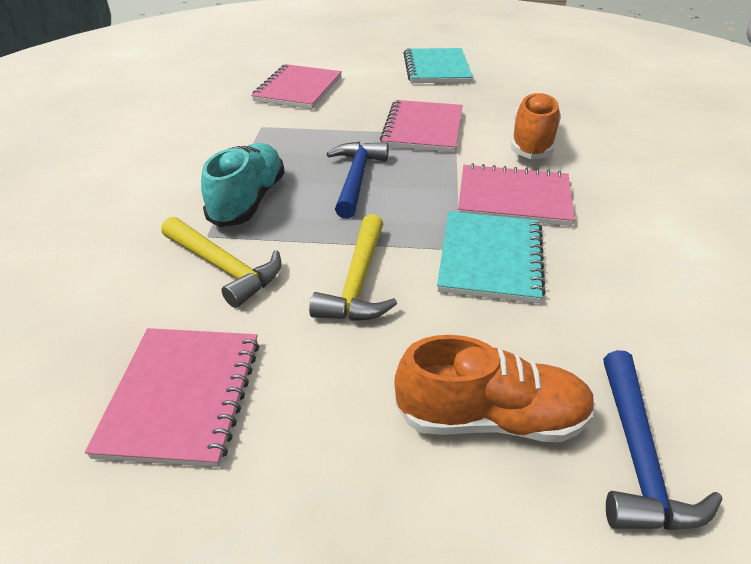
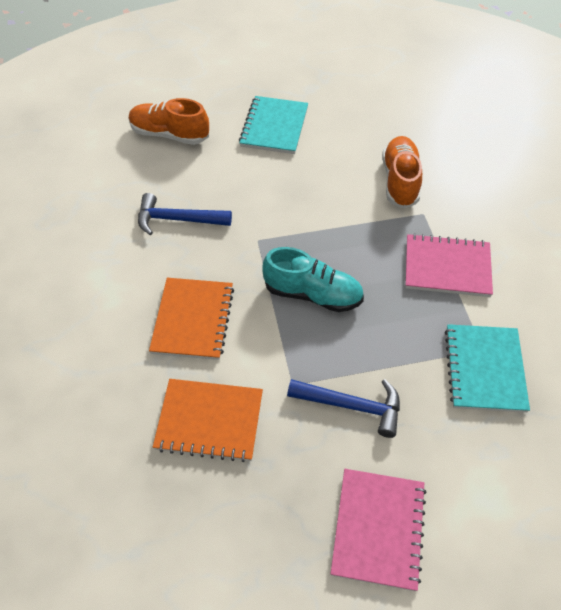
orange notebook: 0 -> 2
pink notebook: 4 -> 2
yellow hammer: 2 -> 0

